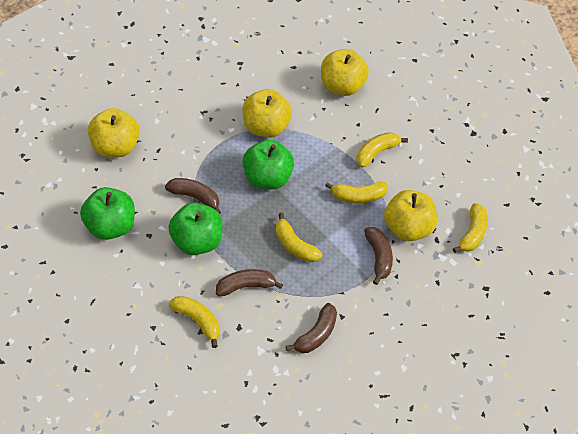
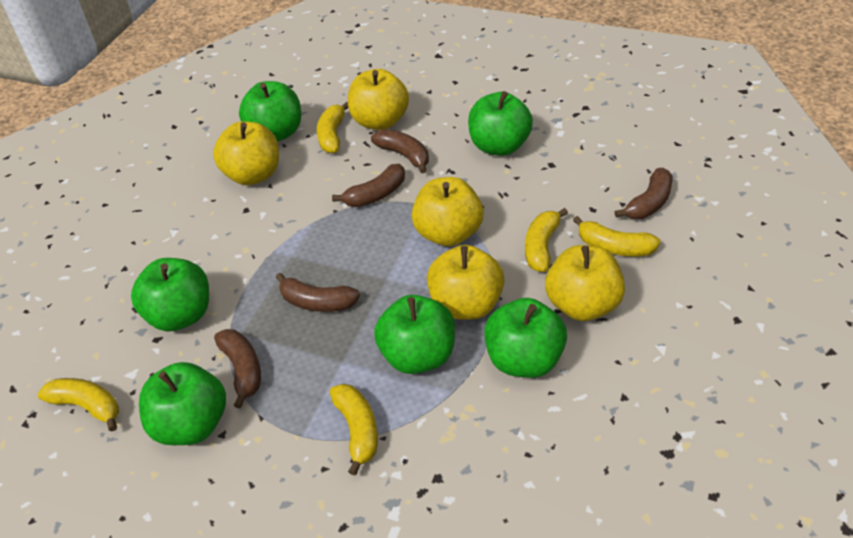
brown banana: 4 -> 5
green apple: 3 -> 6
yellow apple: 4 -> 5

